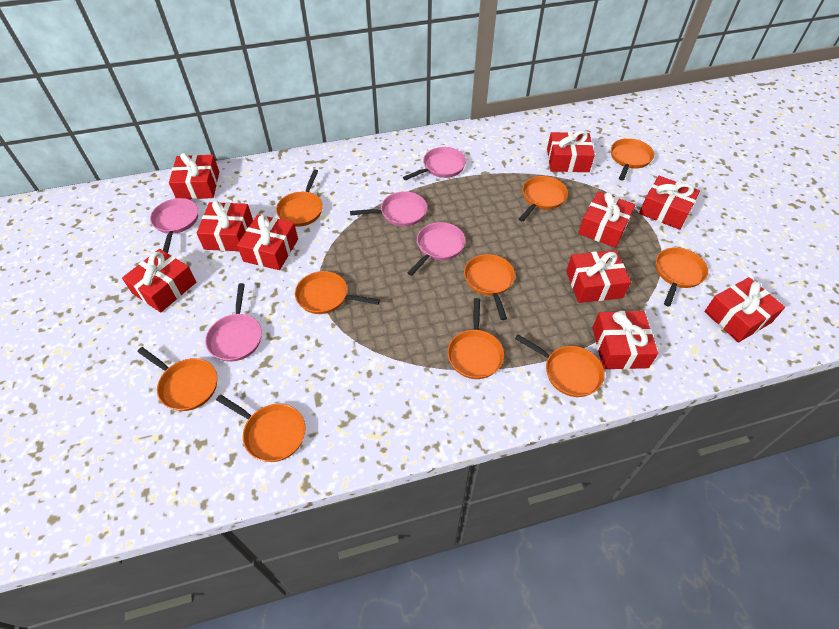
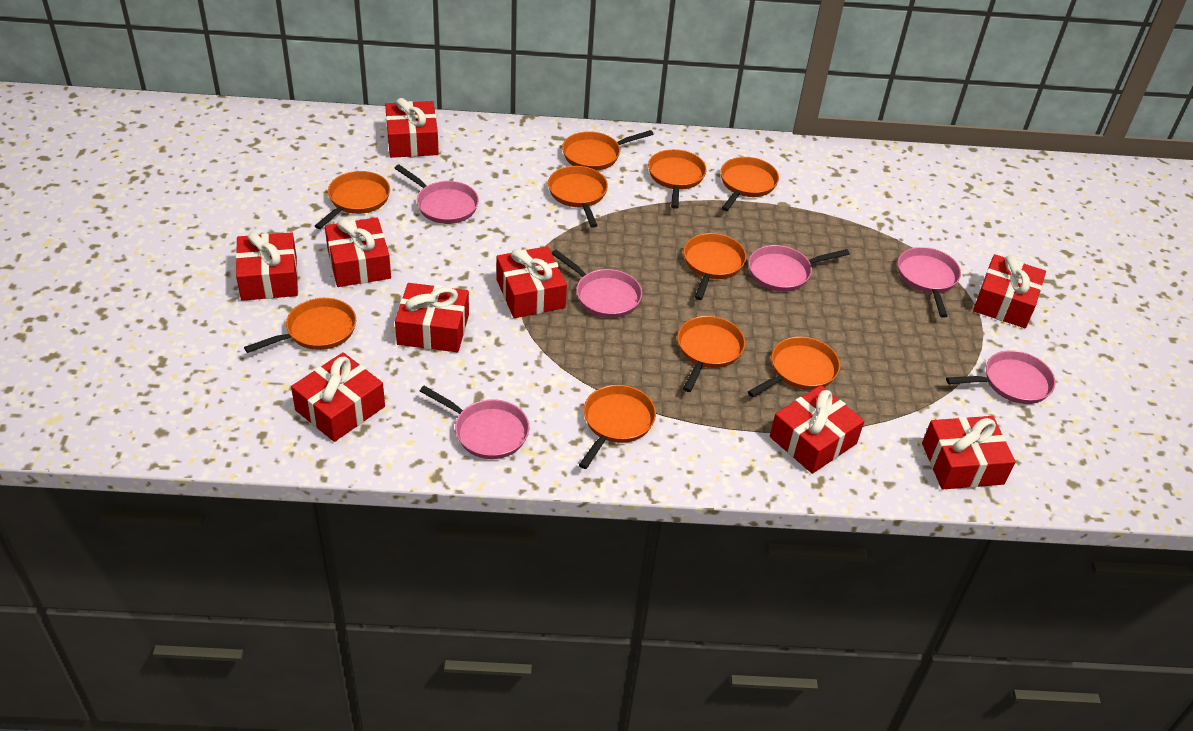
pink pan: 5 -> 6
red gift: 10 -> 9

